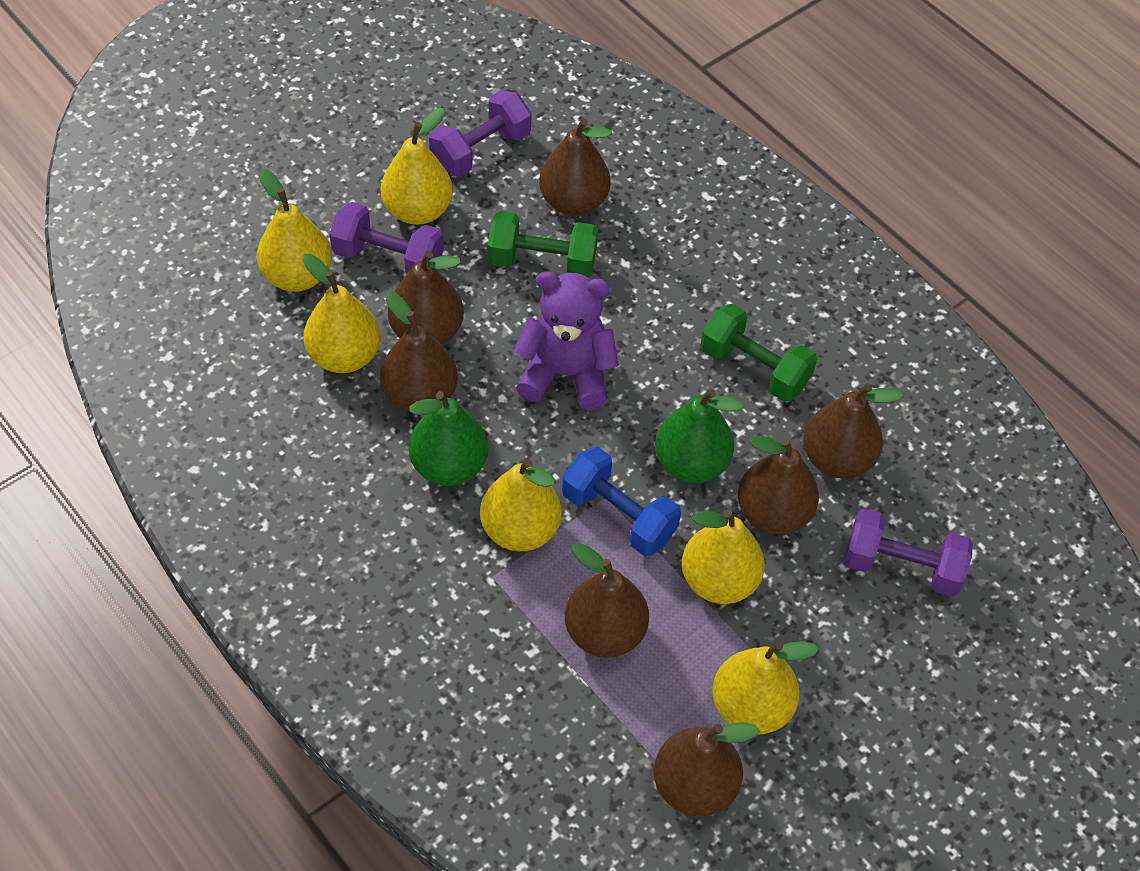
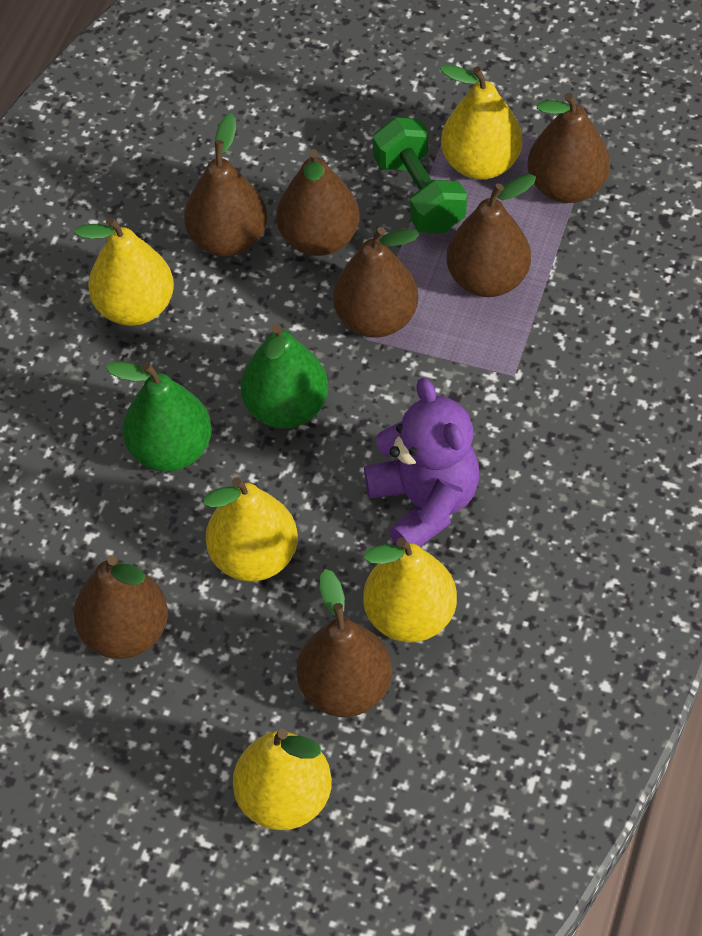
blue dumbbell: 1 -> 0
green dumbbell: 2 -> 1
purple dumbbell: 3 -> 0
yellow pear: 6 -> 5

